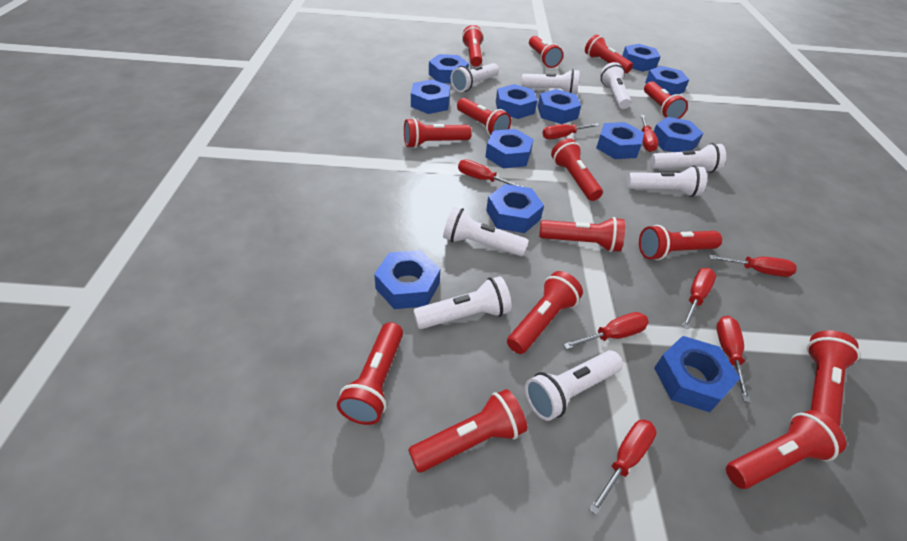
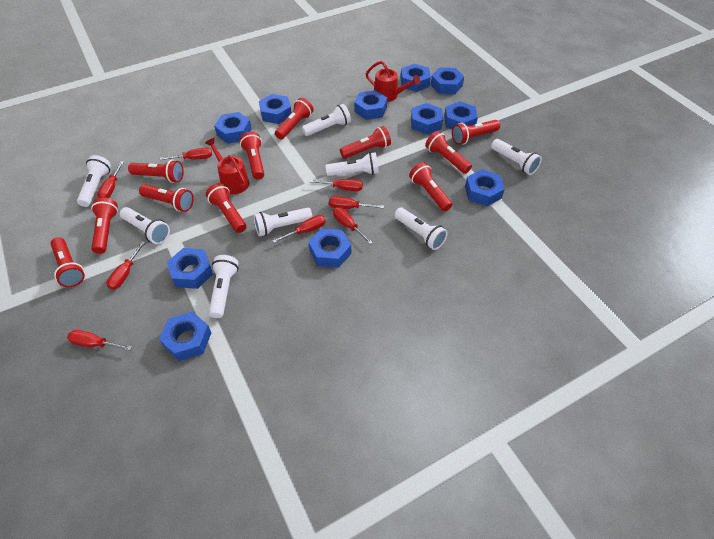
blue nut: 12 -> 11
red flashlight: 14 -> 11
red watering can: 0 -> 2

